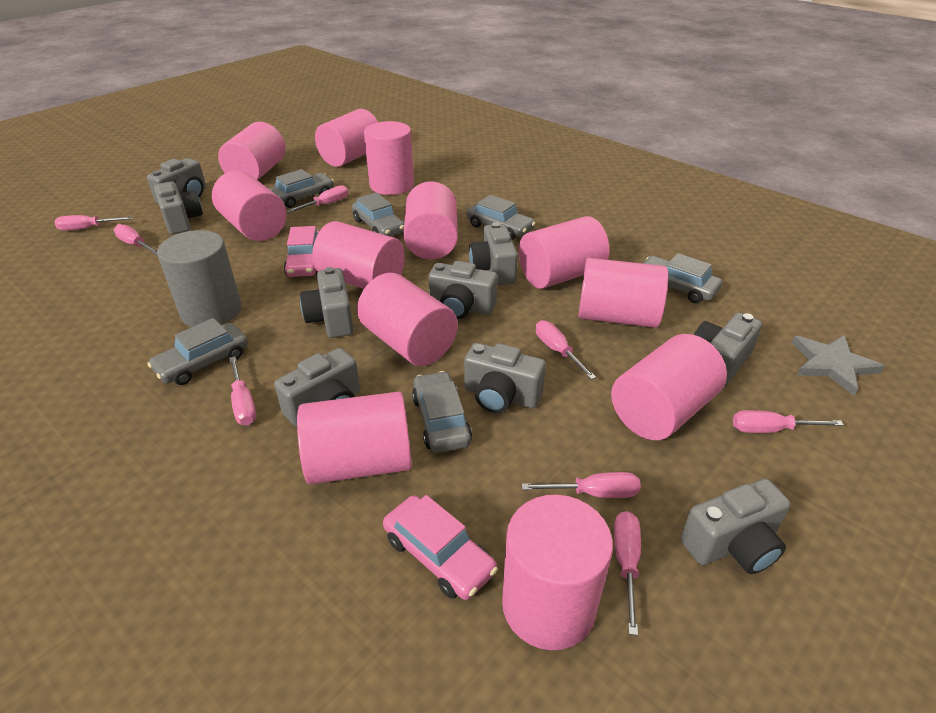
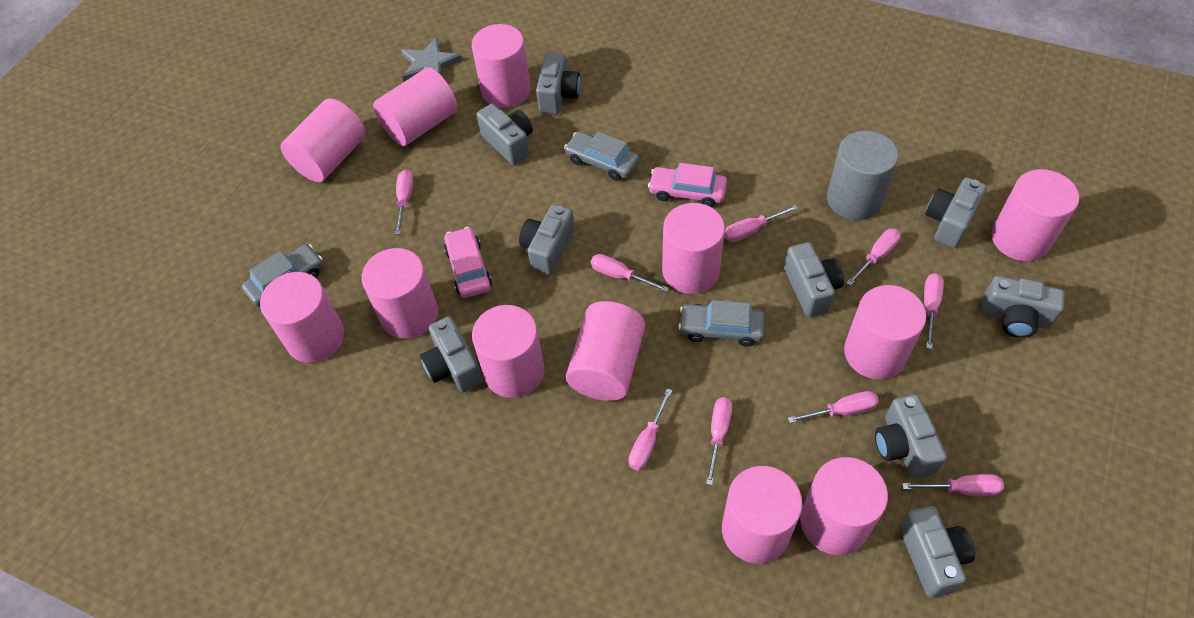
grey car: 6 -> 3
pink screwdriver: 8 -> 9

